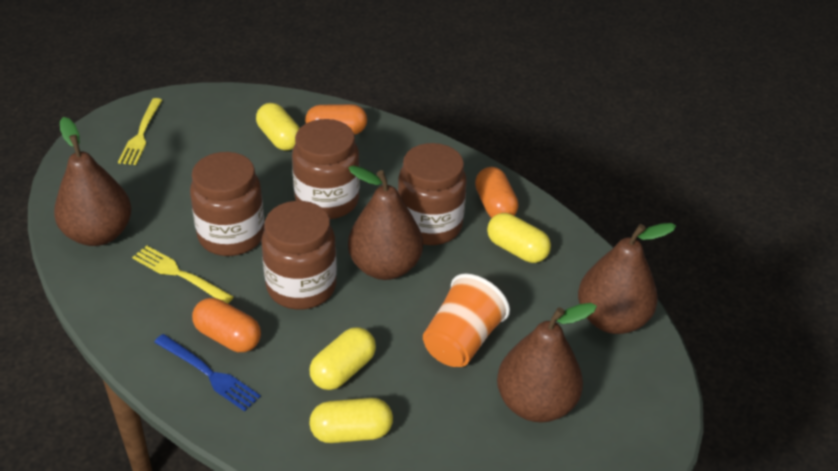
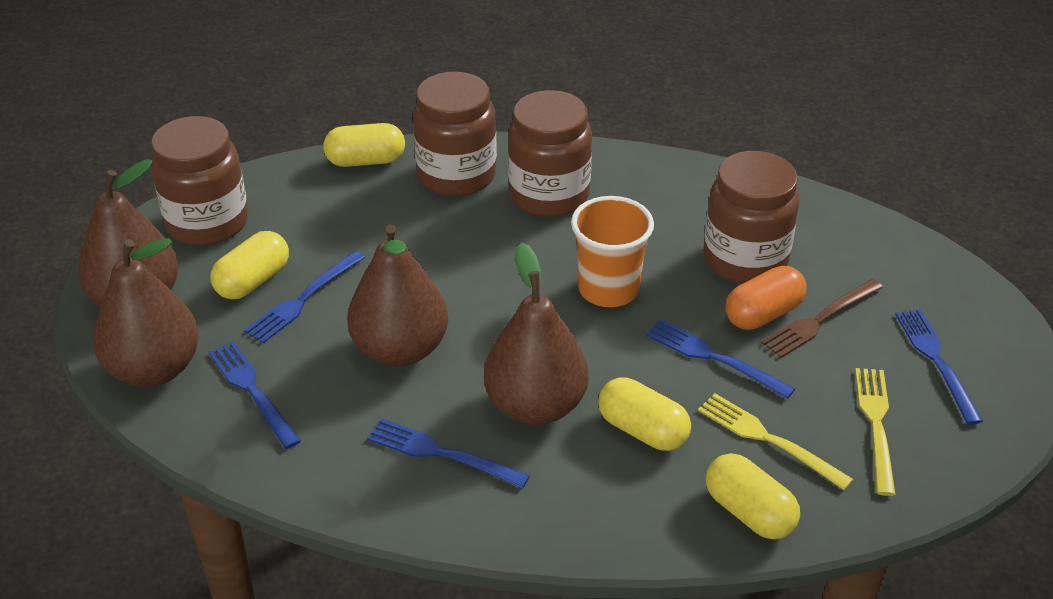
blue fork: 1 -> 5
brown fork: 0 -> 1
orange capsule: 3 -> 1

